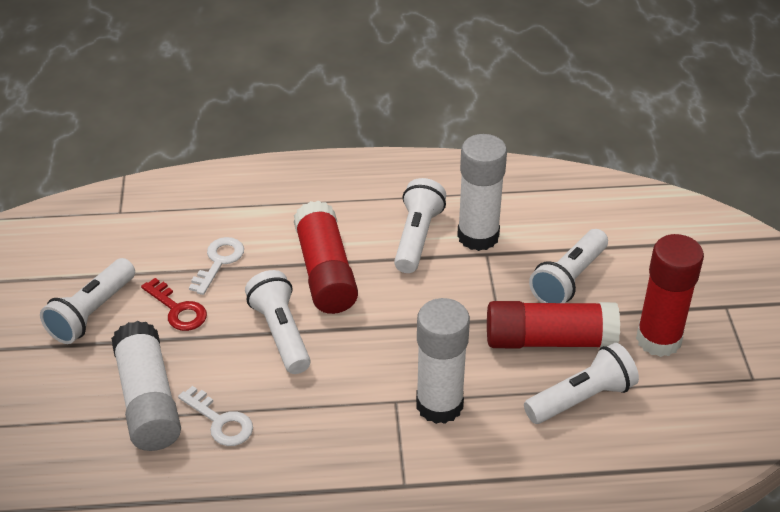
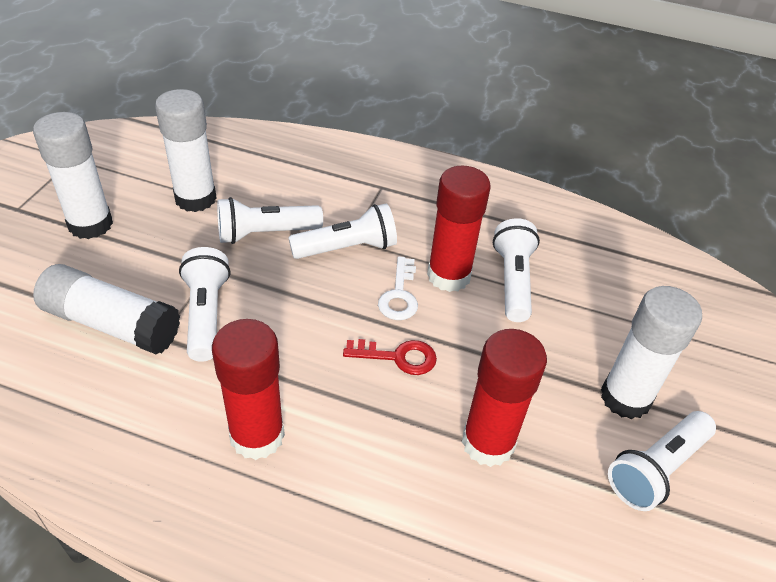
white glue stick: 3 -> 4
white key: 2 -> 1

